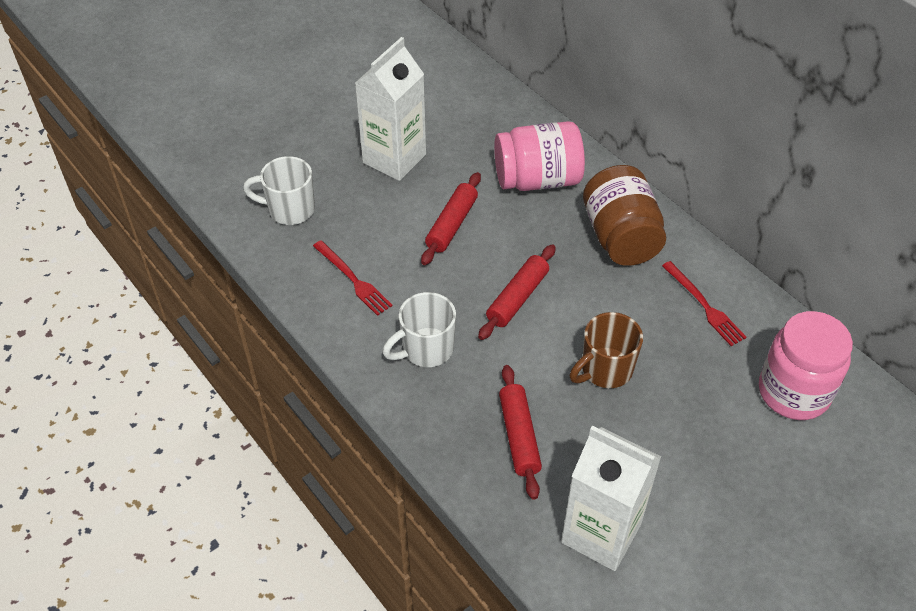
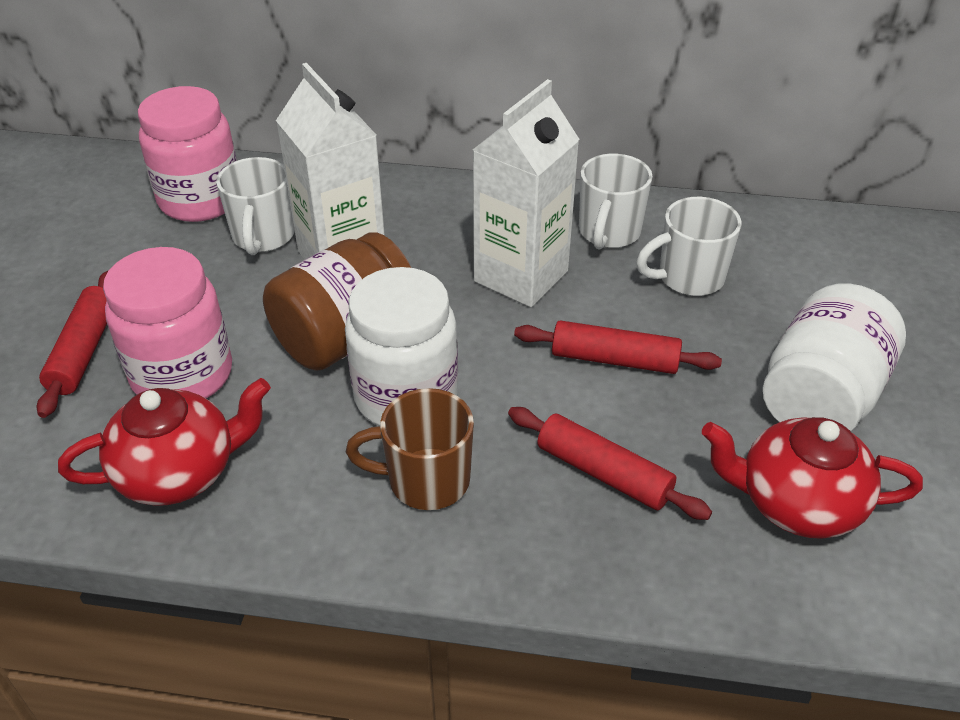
red fork: 2 -> 0
red teapot: 0 -> 2
white jar: 0 -> 2
white mug: 2 -> 3

